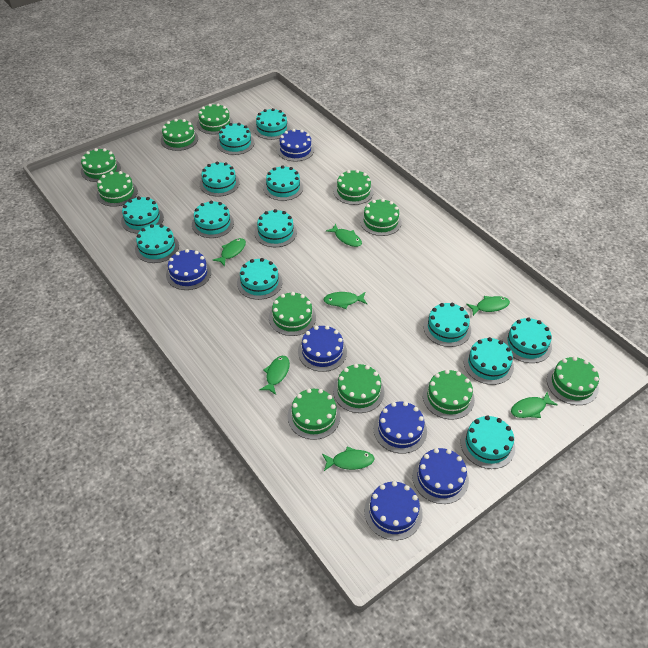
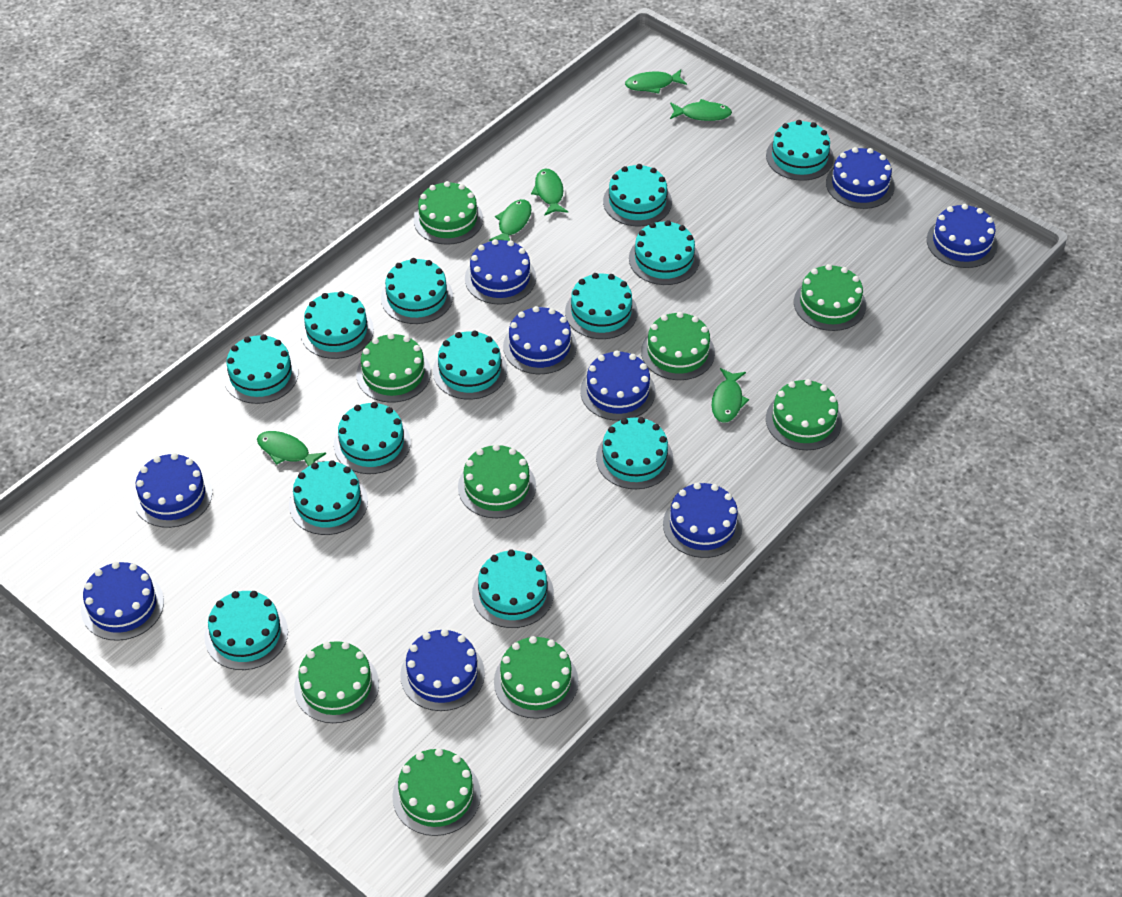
blue cake: 6 -> 9
green cake: 11 -> 9
green fish: 7 -> 6

